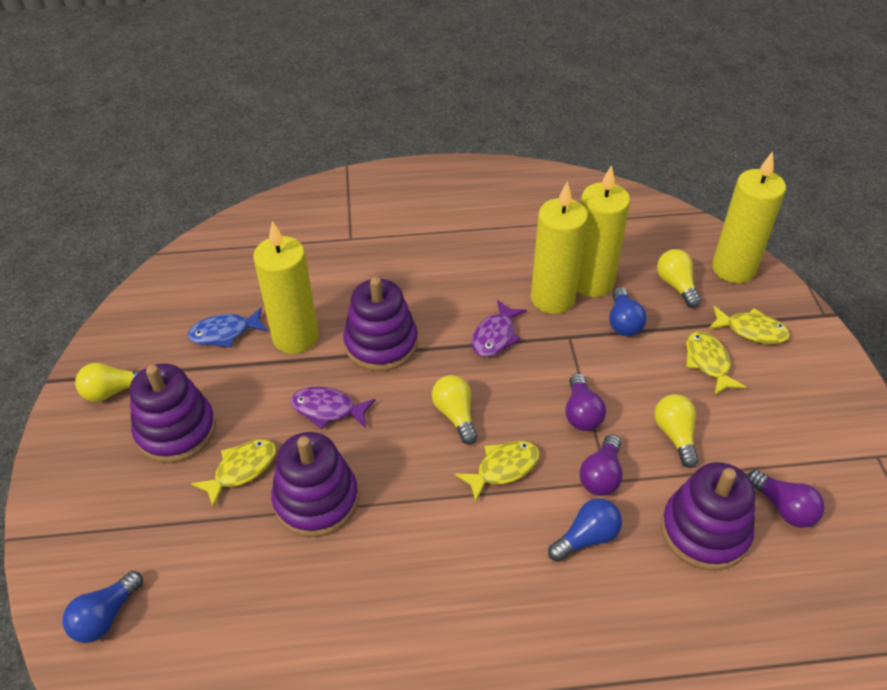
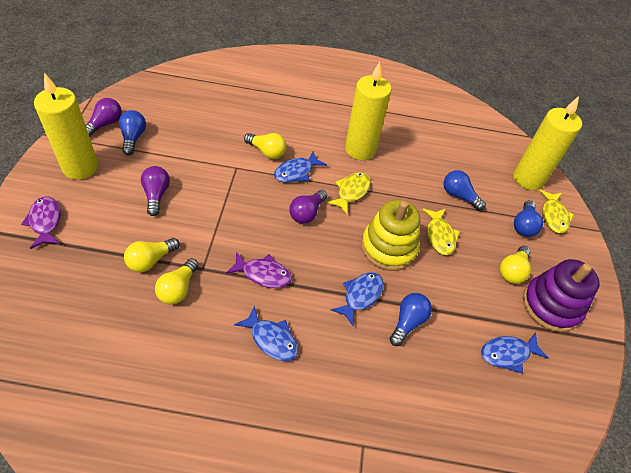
blue fish: 1 -> 4
blue light bulb: 3 -> 4
purple stacking toy: 4 -> 1
yellow candle: 4 -> 3
yellow fish: 4 -> 3
yellow stacking toy: 0 -> 1

